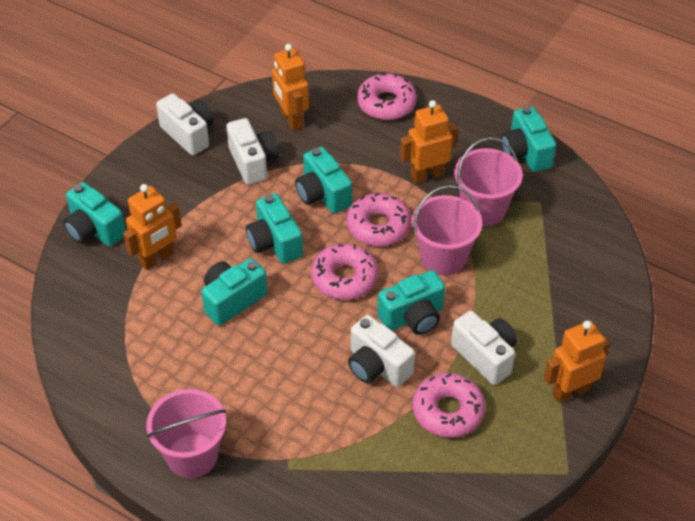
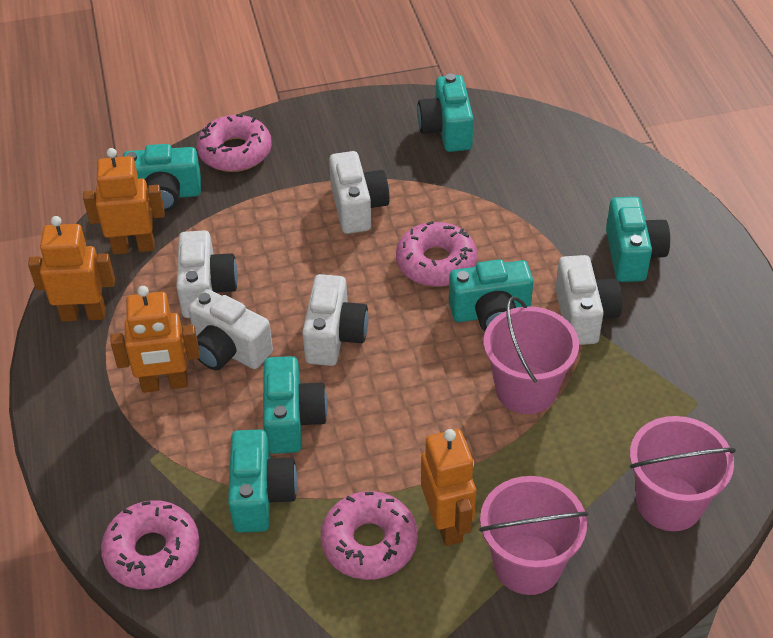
white camera: 4 -> 5

